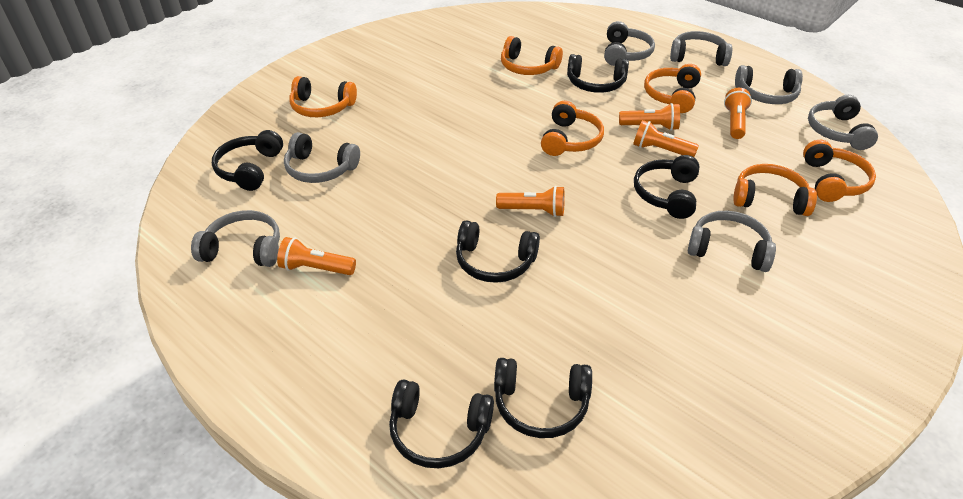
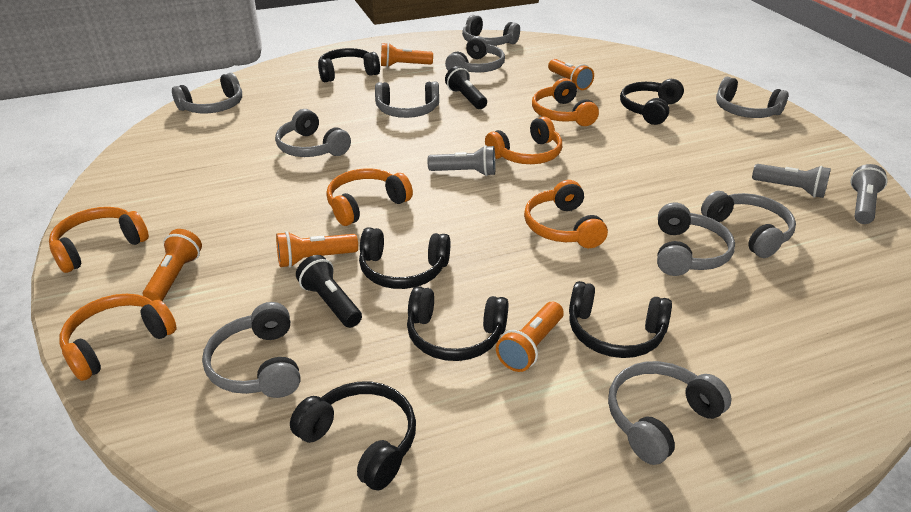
black flashlight: 0 -> 2
grey flashlight: 0 -> 3
grey headphones: 7 -> 10

